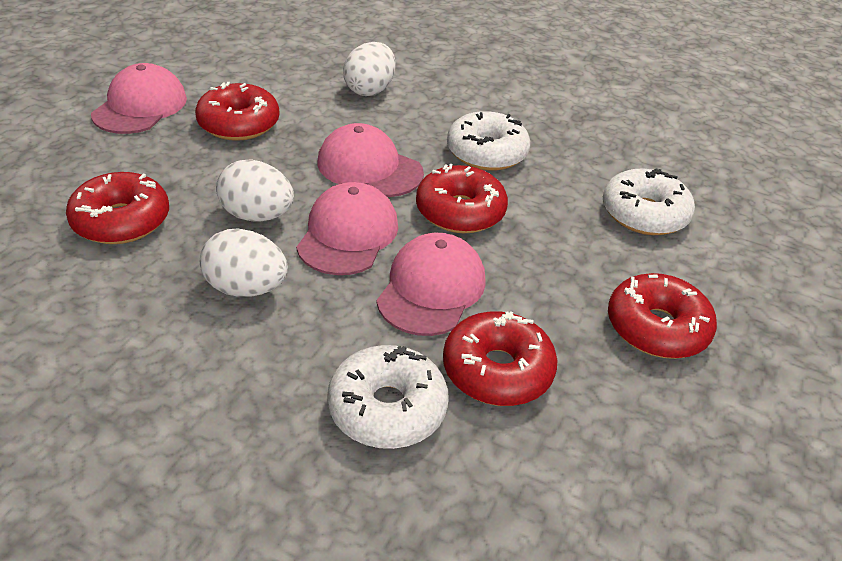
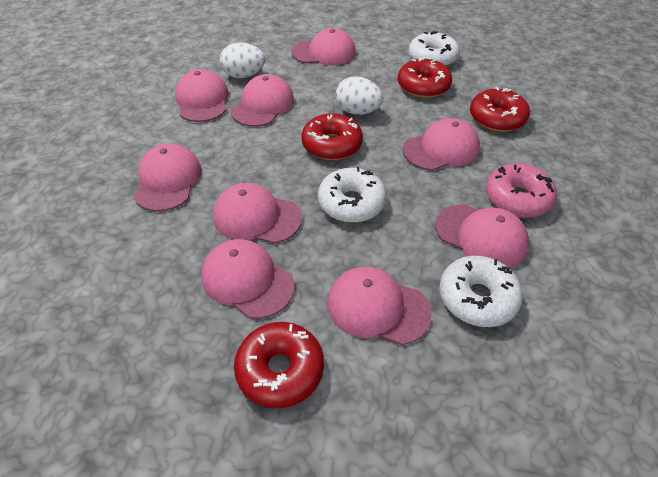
pink cap: 4 -> 9
pink donut: 0 -> 1
red donut: 5 -> 4
white egg: 3 -> 2

